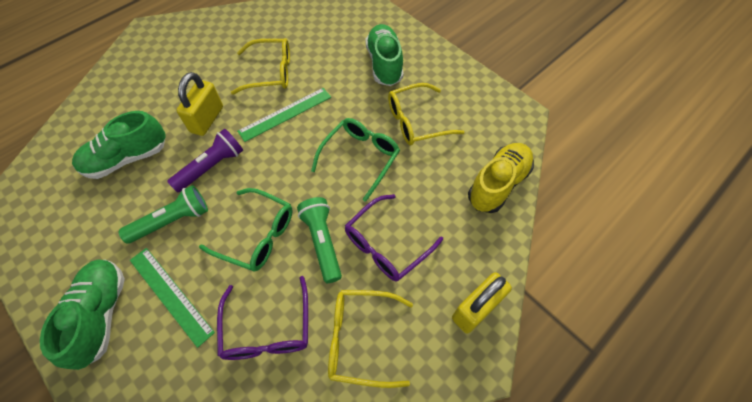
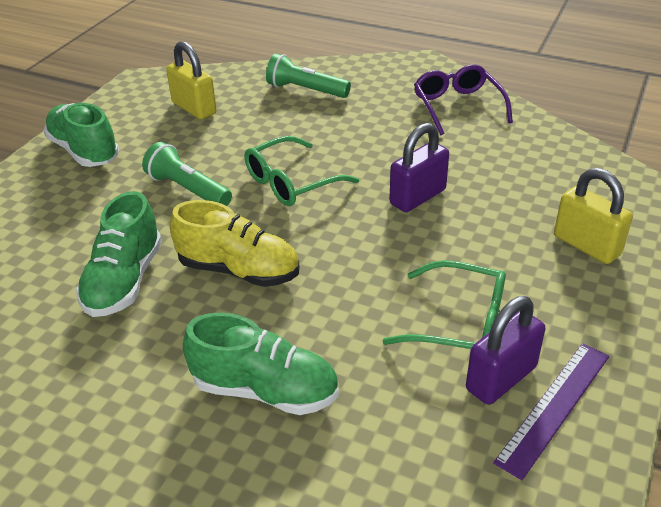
green ruler: 2 -> 0
purple flashlight: 1 -> 0
purple glasses: 2 -> 1
purple padlock: 0 -> 2
purple ruler: 0 -> 1
yellow glasses: 3 -> 0

